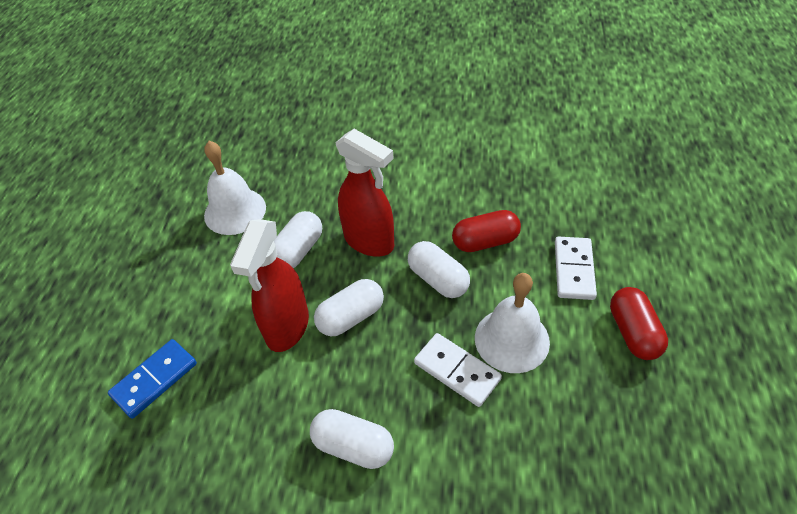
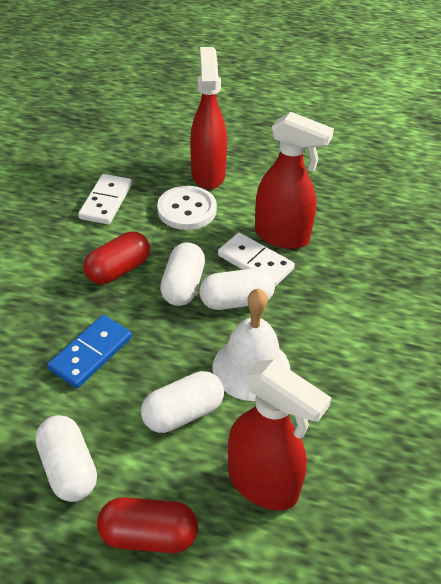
red spray bottle: 2 -> 3
white bell: 2 -> 1
white button: 0 -> 1

